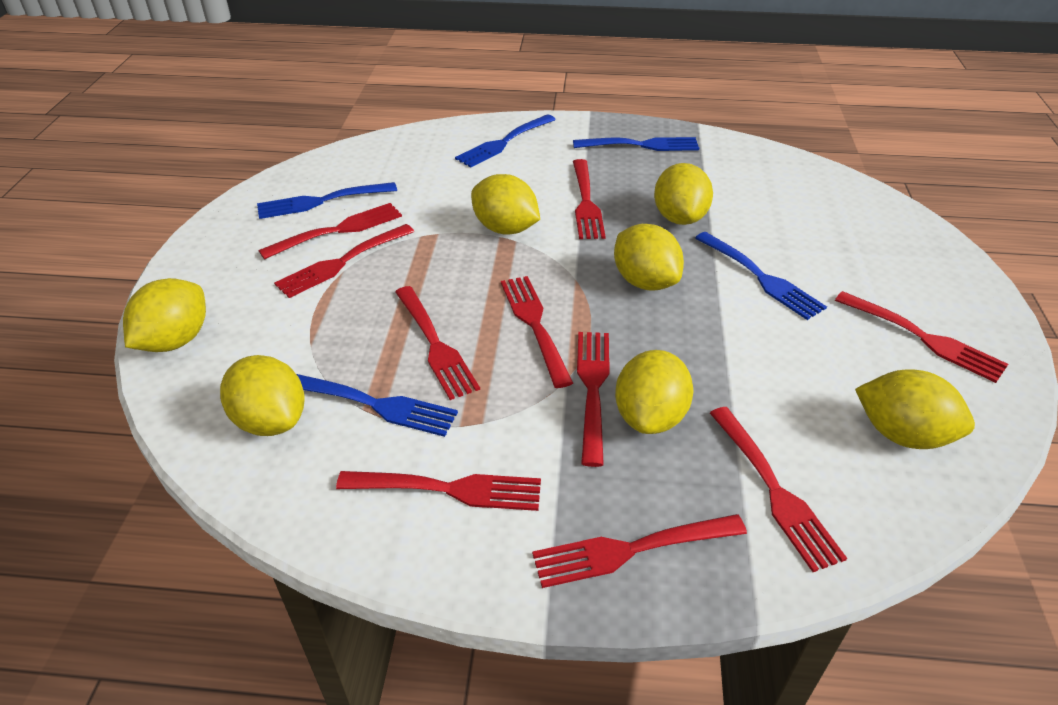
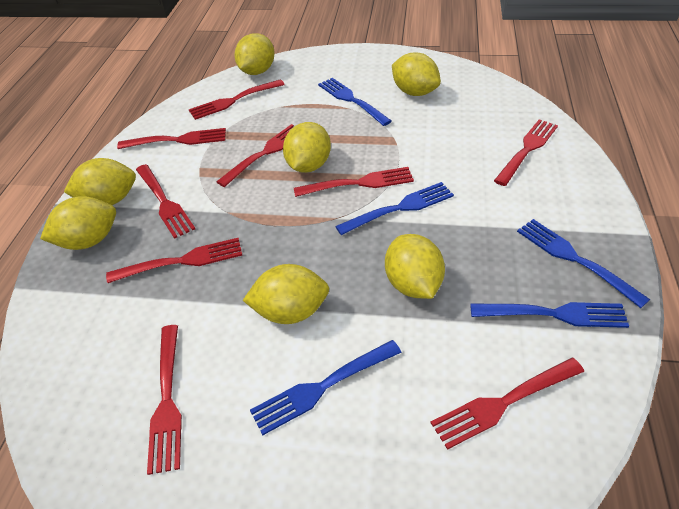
red fork: 10 -> 9

